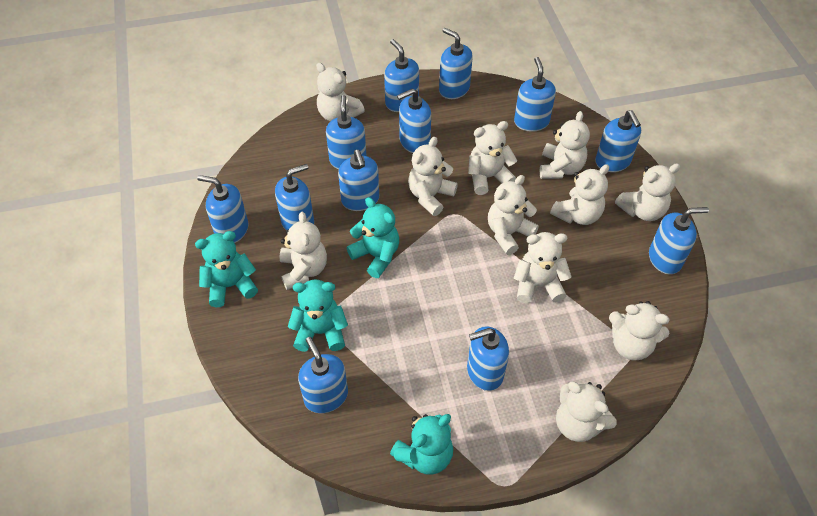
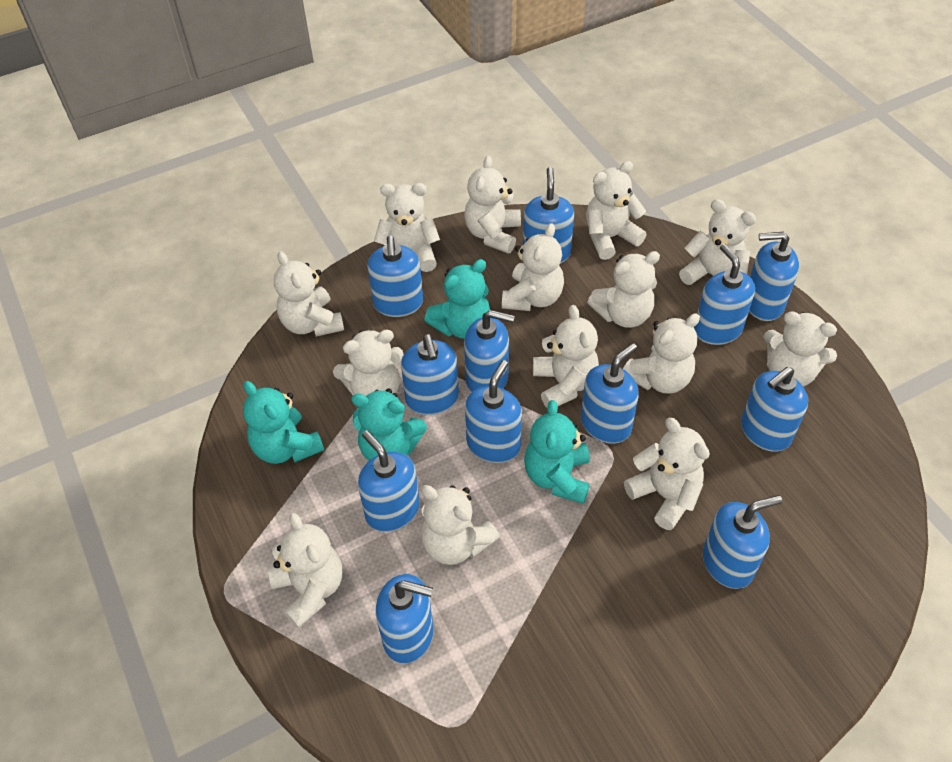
white teddy bear: 11 -> 14

